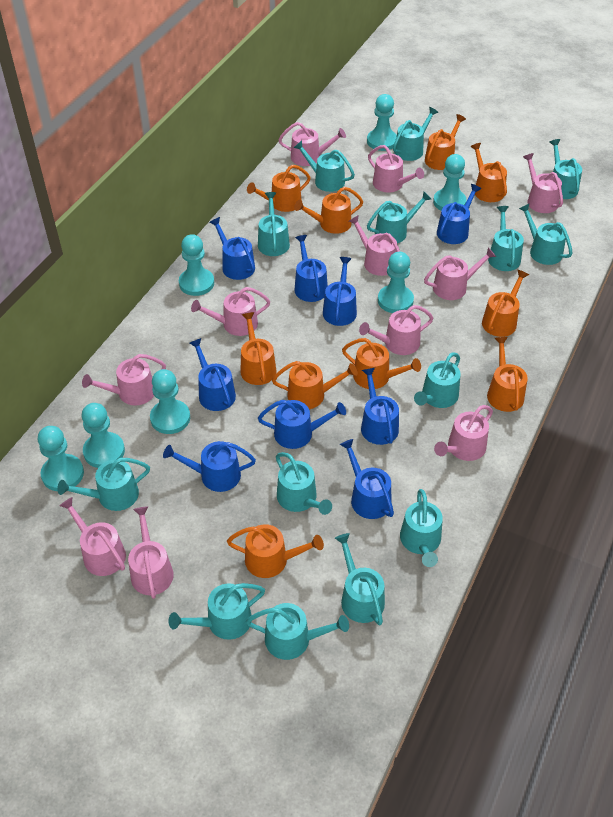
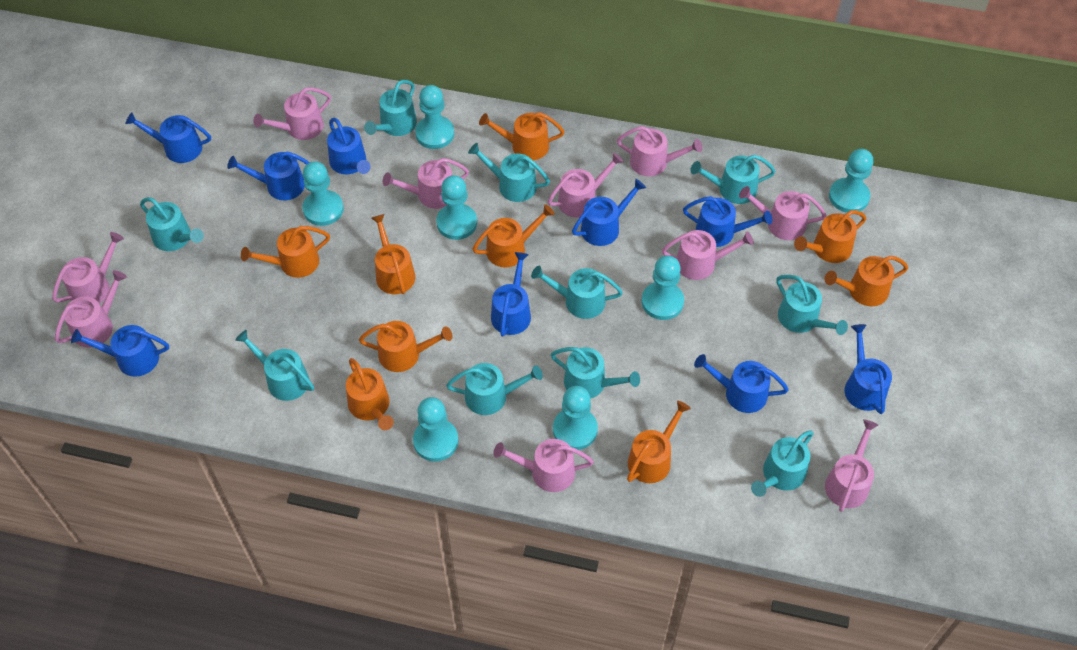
orange watering can: 10 -> 9
pink watering can: 11 -> 10
turquoise watering can: 14 -> 10

